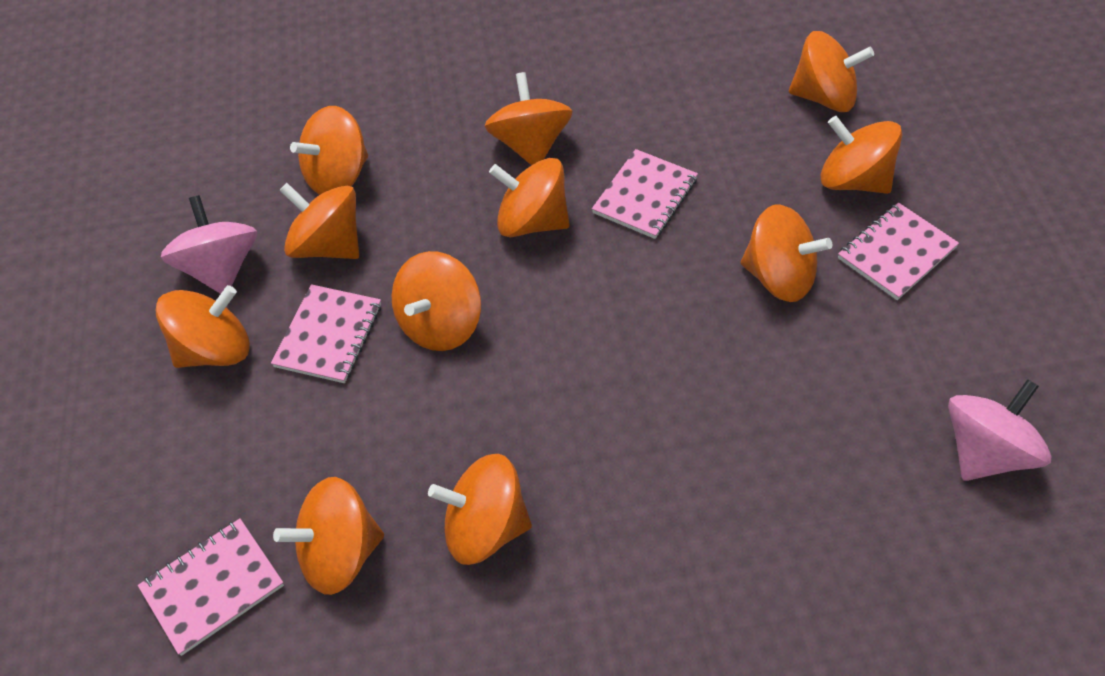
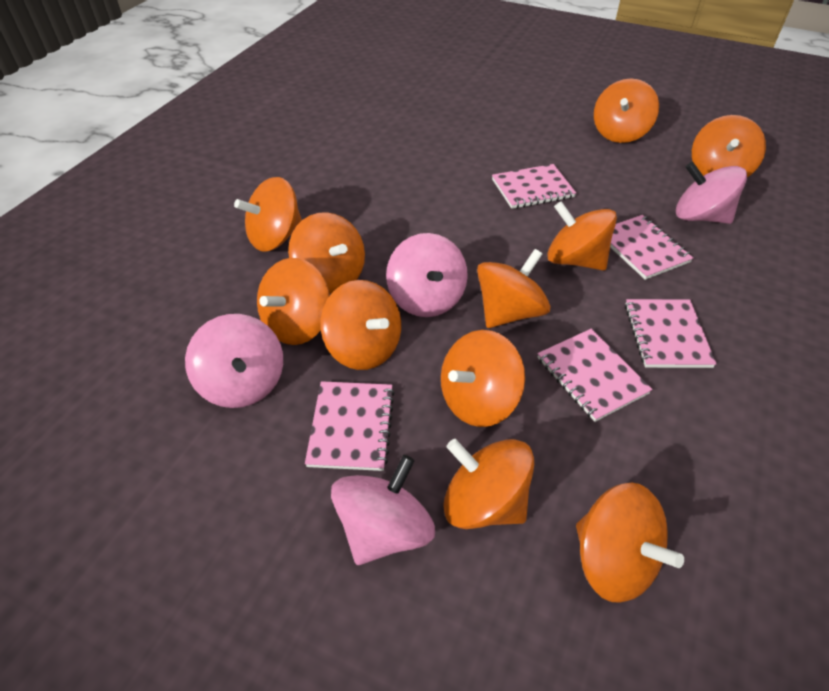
pink notebook: 4 -> 5
pink spinning top: 2 -> 4

